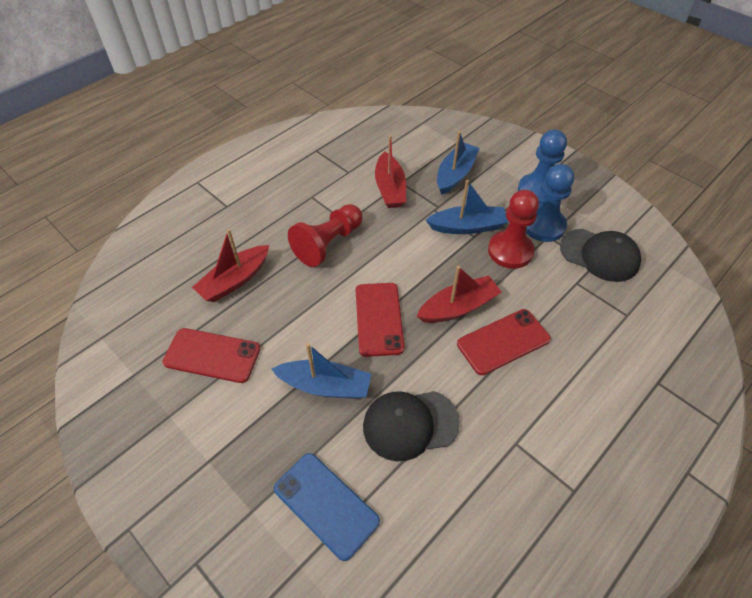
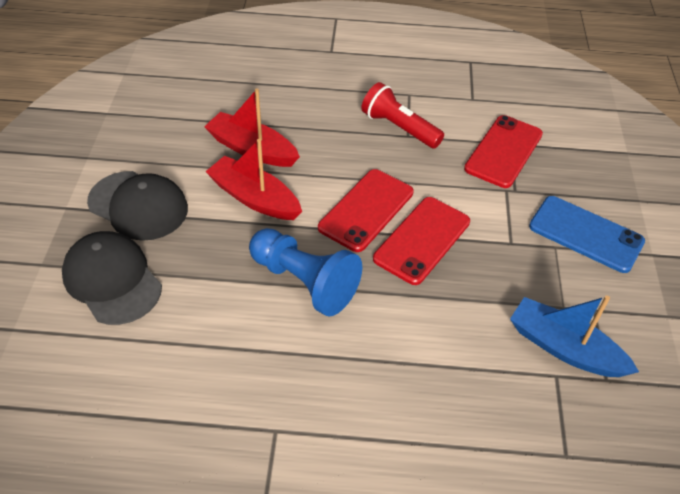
blue boat: 3 -> 1
blue pawn: 2 -> 1
red boat: 3 -> 2
red flashlight: 0 -> 1
red pawn: 2 -> 0

